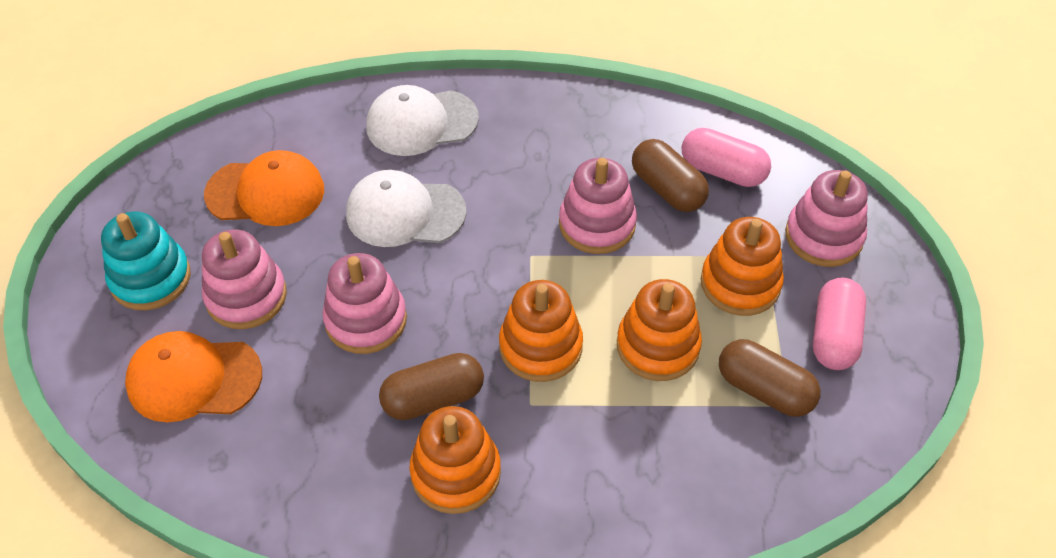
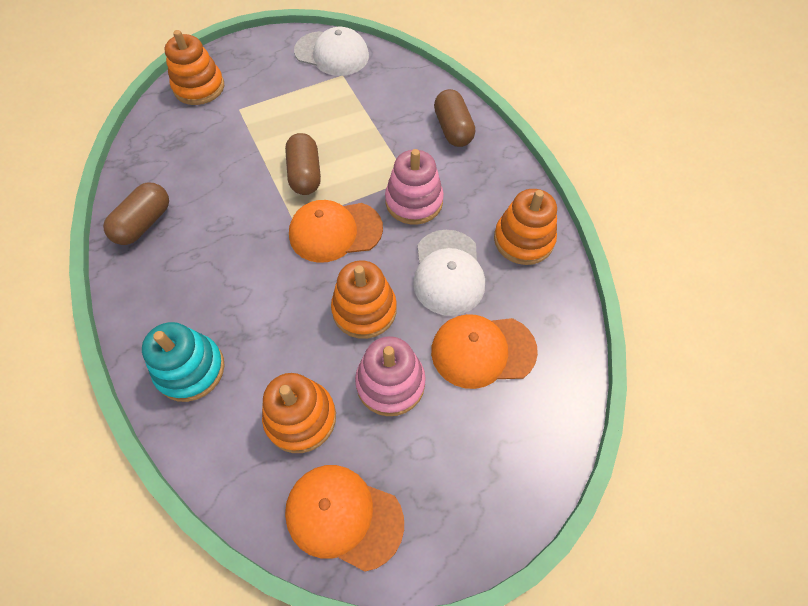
orange cap: 2 -> 3
pink capsule: 2 -> 0
pink stacking toy: 4 -> 2

